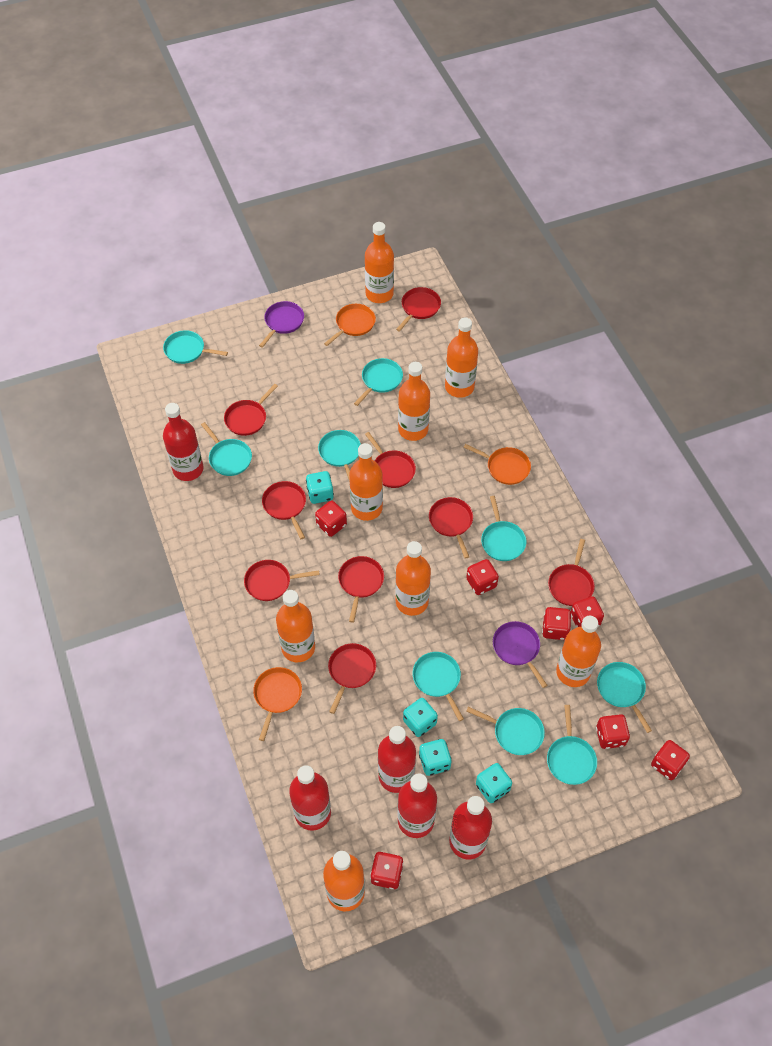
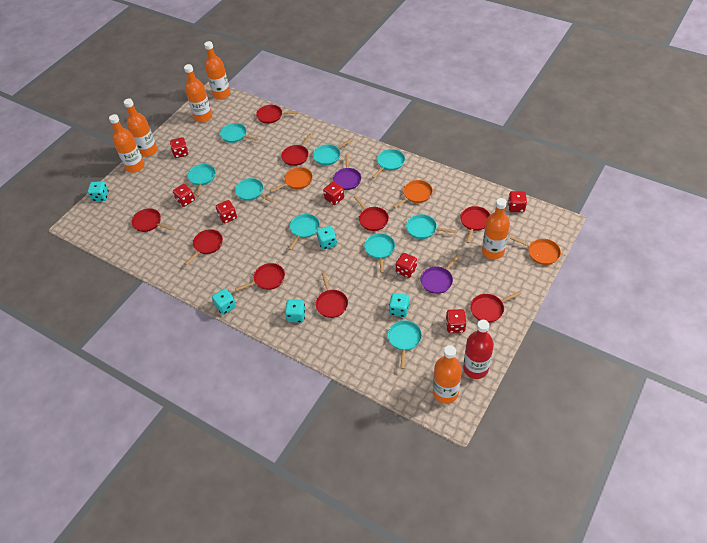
orange bottle: 8 -> 6
red bottle: 5 -> 1
turquoise dice: 4 -> 5

